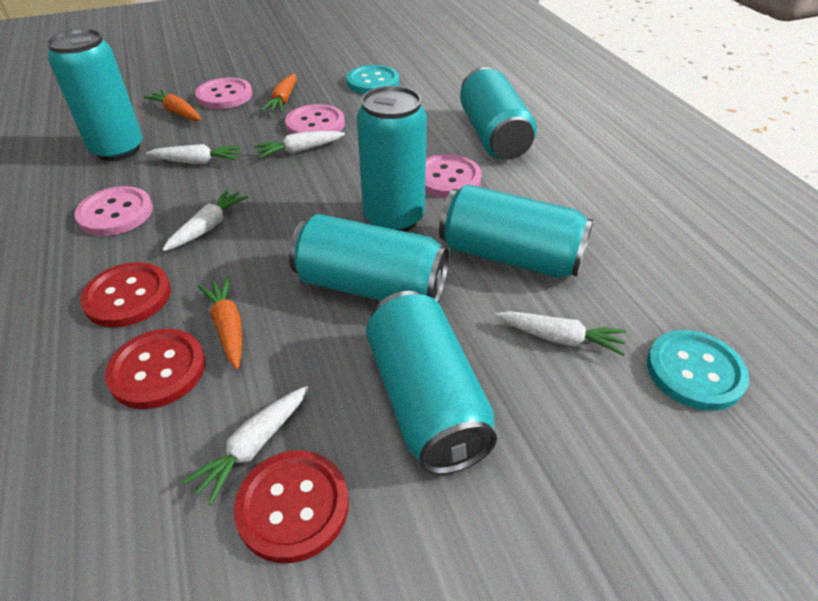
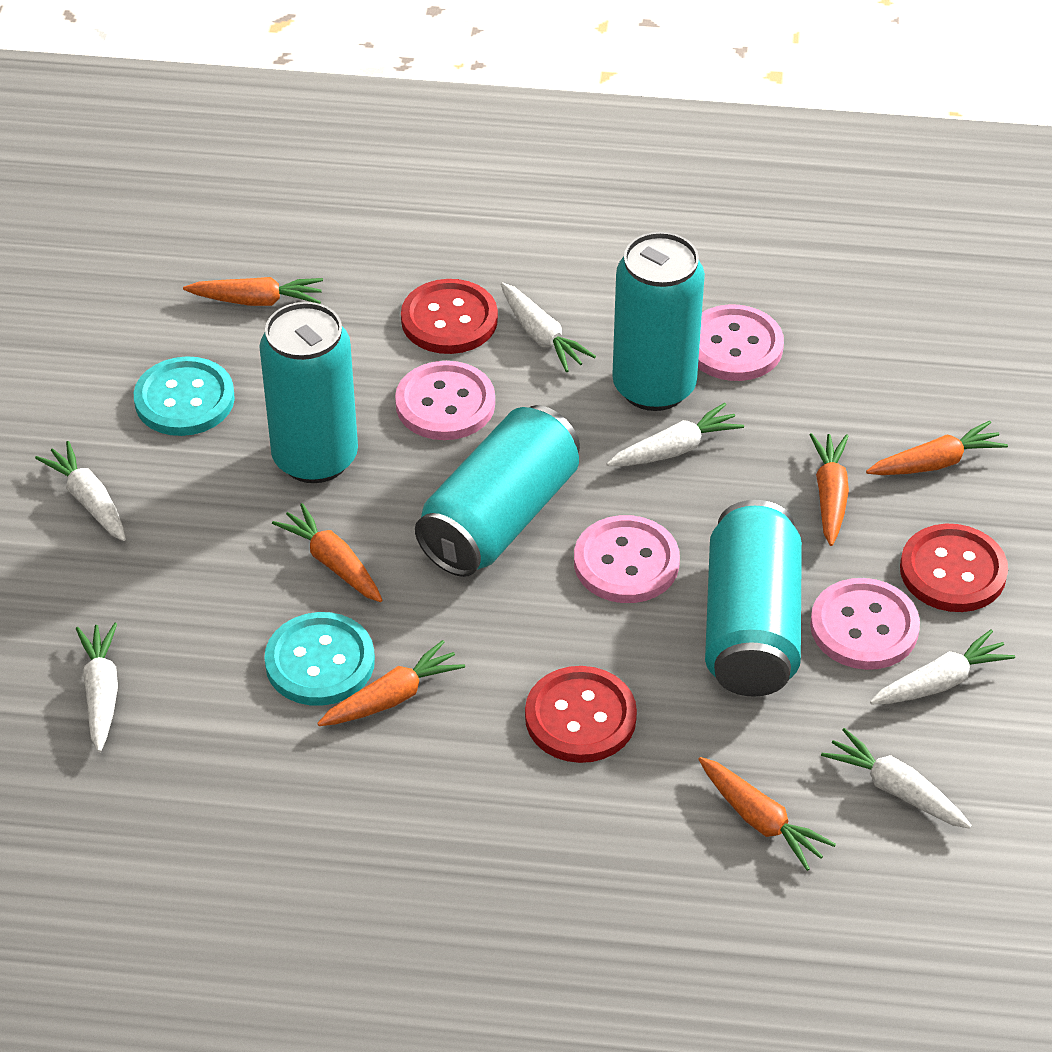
orange carrot: 3 -> 6
turquoise can: 6 -> 4
white carrot: 5 -> 6

